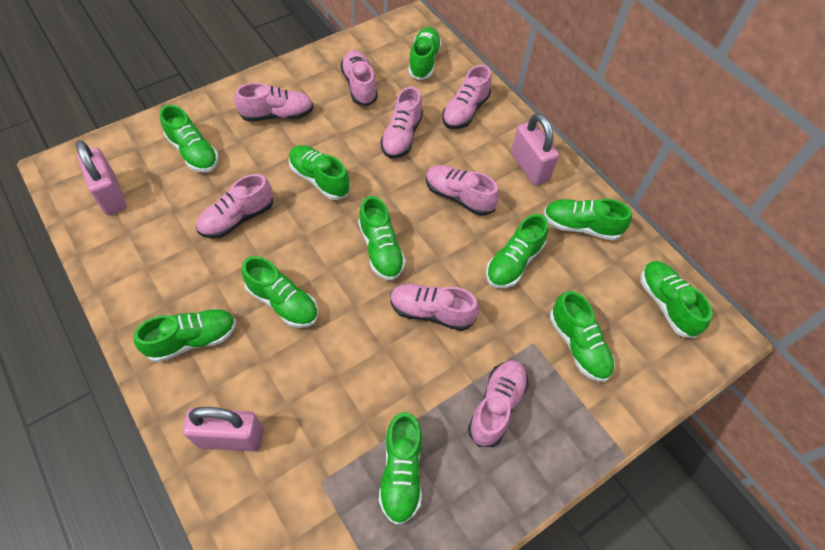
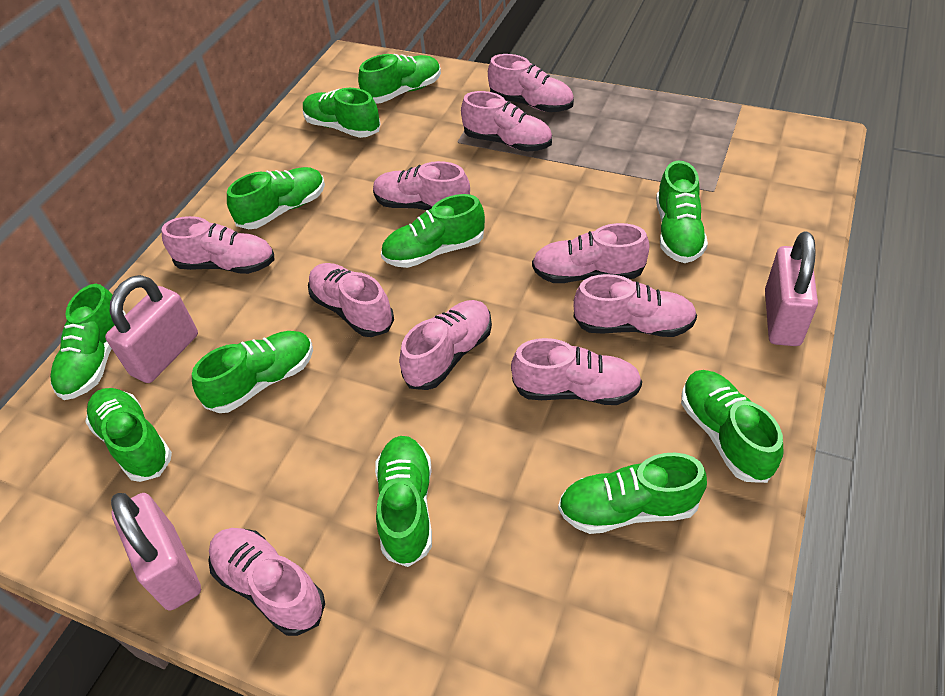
pink shoe: 8 -> 10

